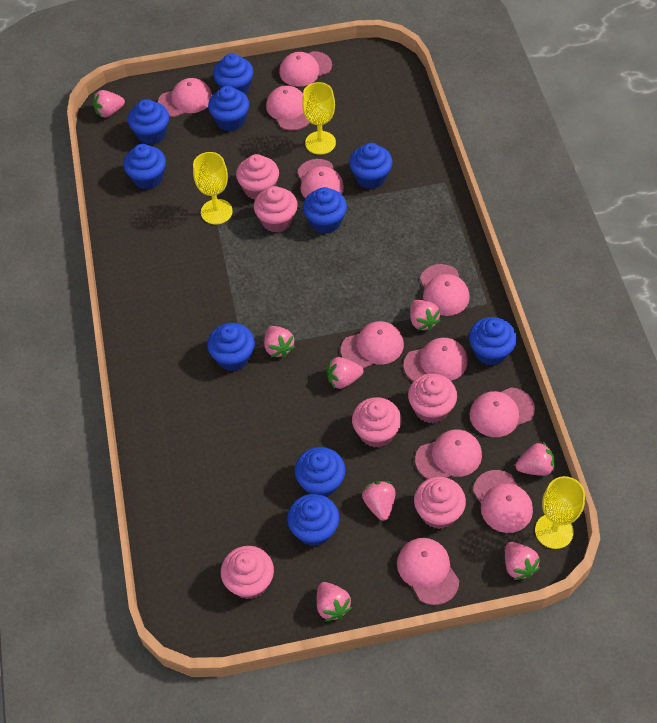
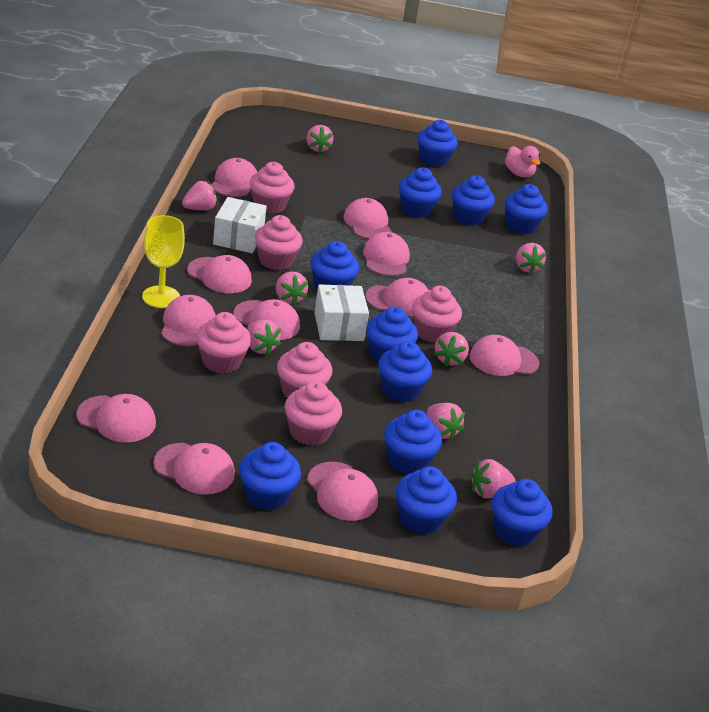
blue cupcake: 10 -> 11
pink duck: 0 -> 1
white box: 0 -> 2
yellow goblet: 3 -> 1

